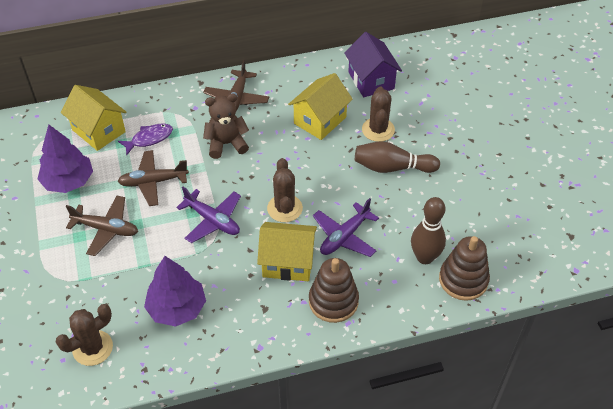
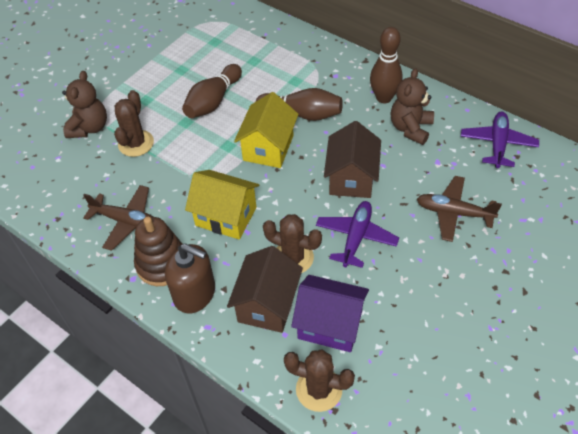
brown bowling pin: 2 -> 3
brown house: 0 -> 2
brown plane: 3 -> 2
brown soap dispenser: 0 -> 1
brown stacking toy: 2 -> 1
brown teddy bear: 1 -> 2
purple fish: 1 -> 0
purple tree: 2 -> 0
yellow house: 3 -> 2

